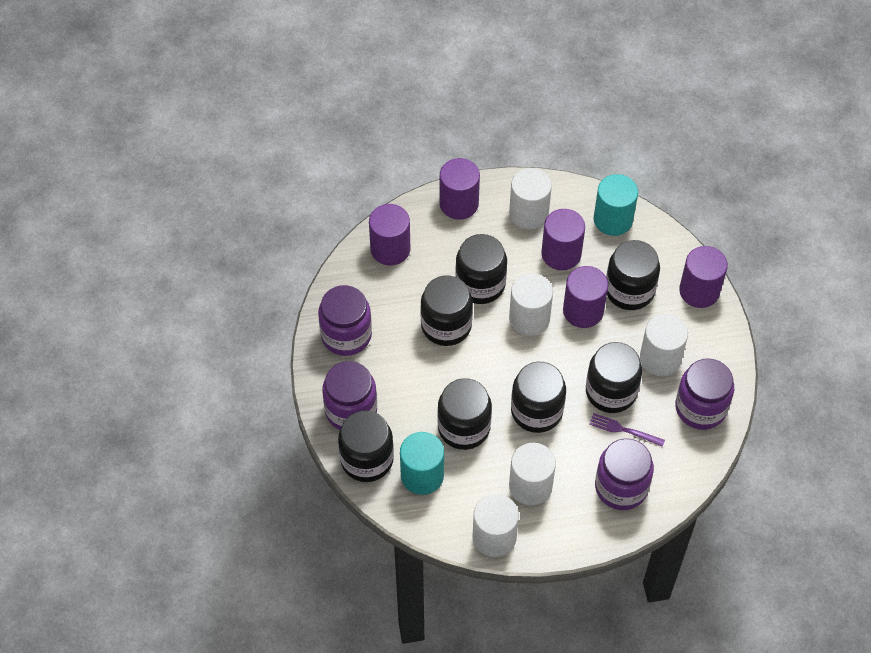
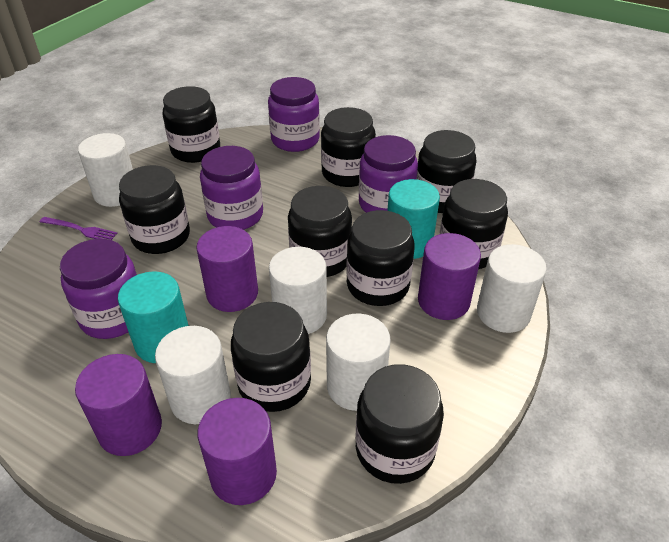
black jar: 7 -> 9
purple cylinder: 5 -> 4

